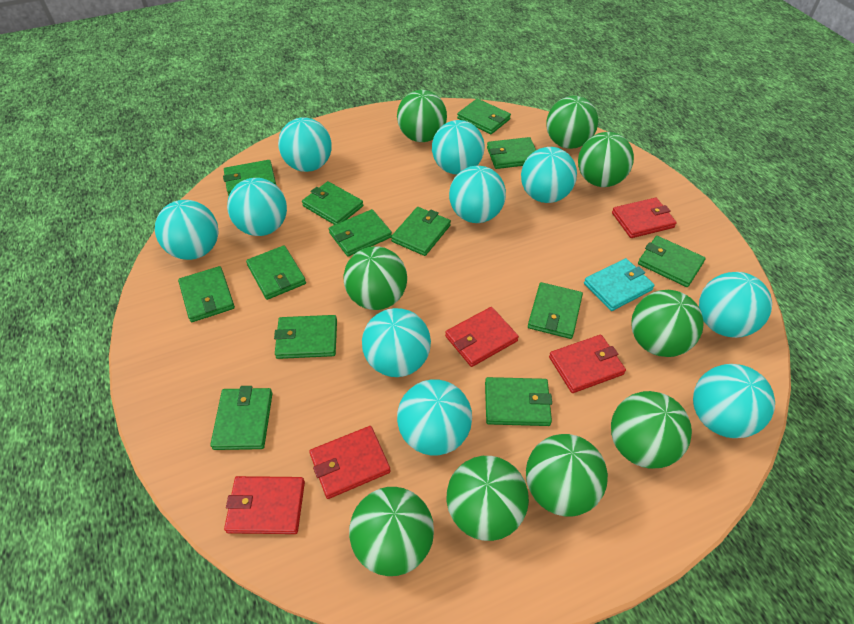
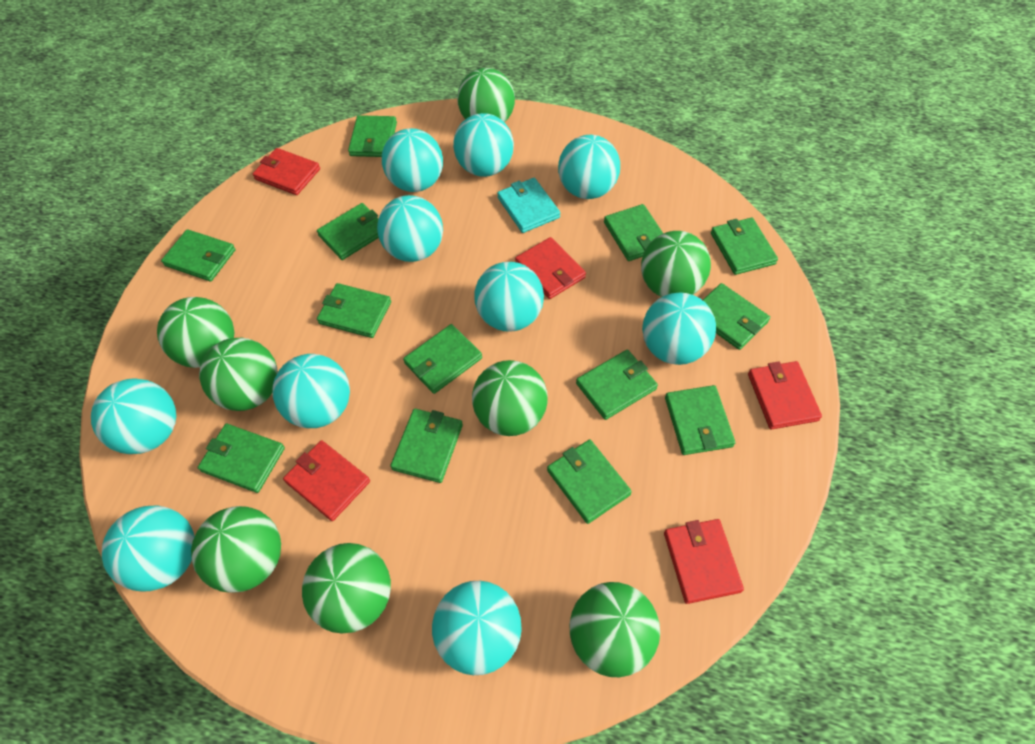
green ball: 9 -> 8

